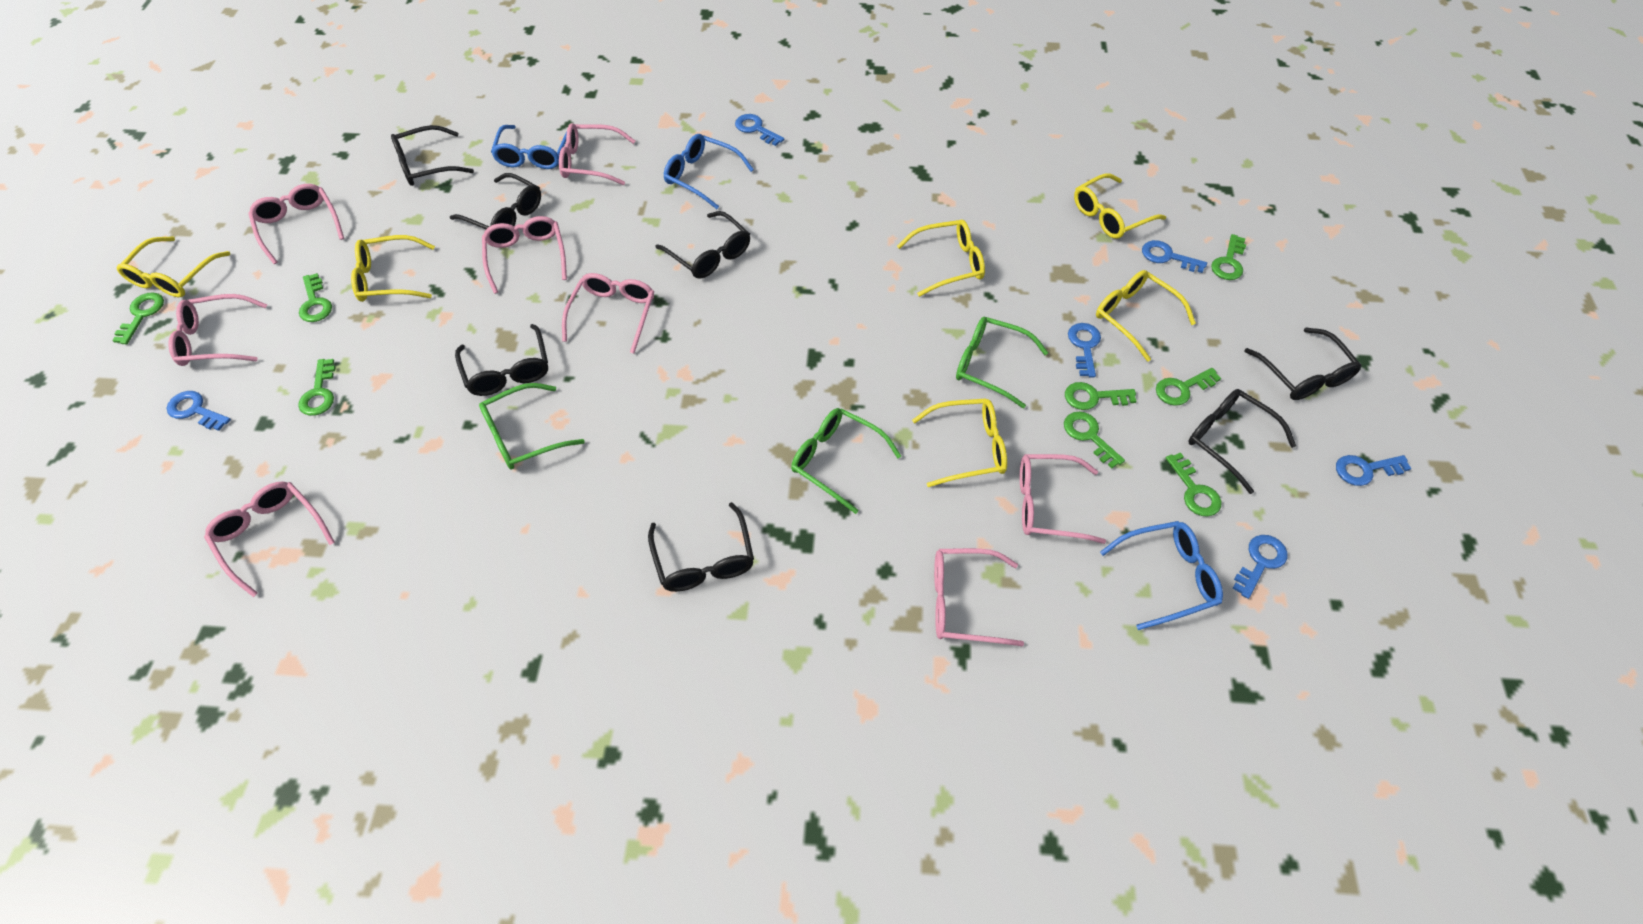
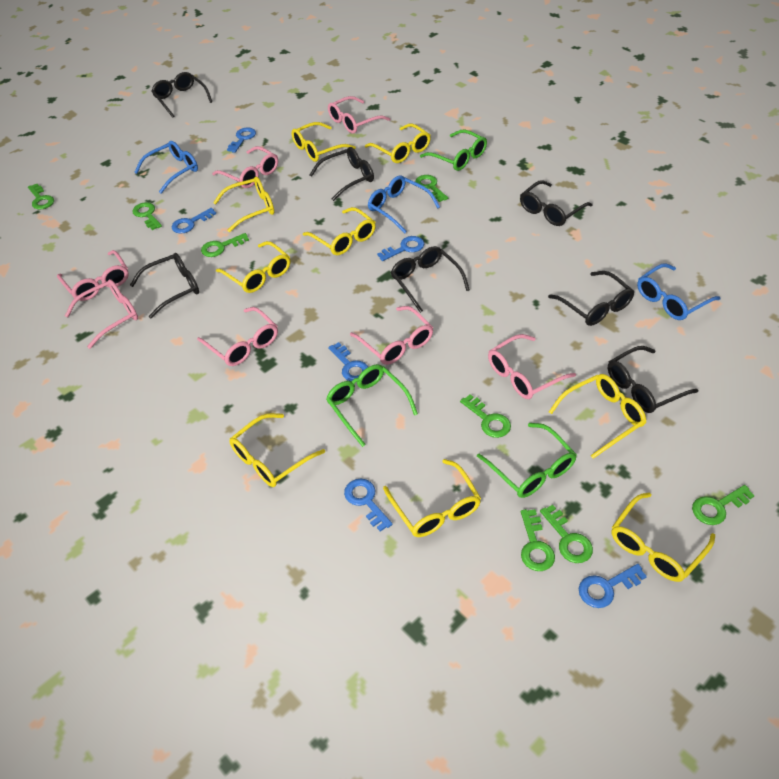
pink glasses: 8 -> 7
yellow glasses: 6 -> 9

